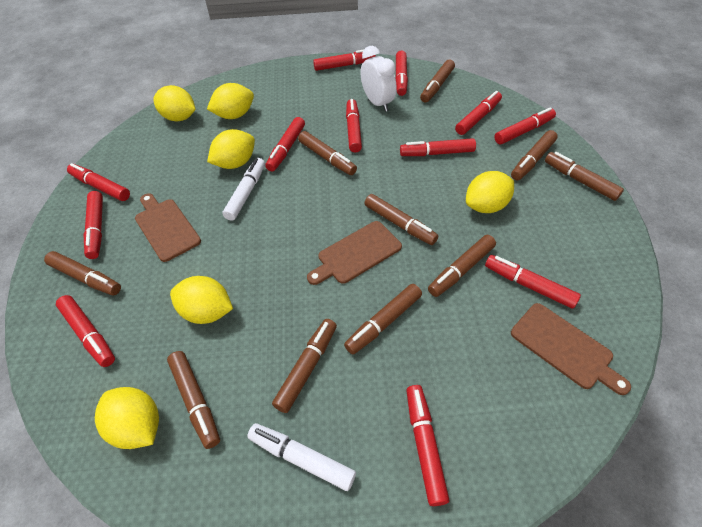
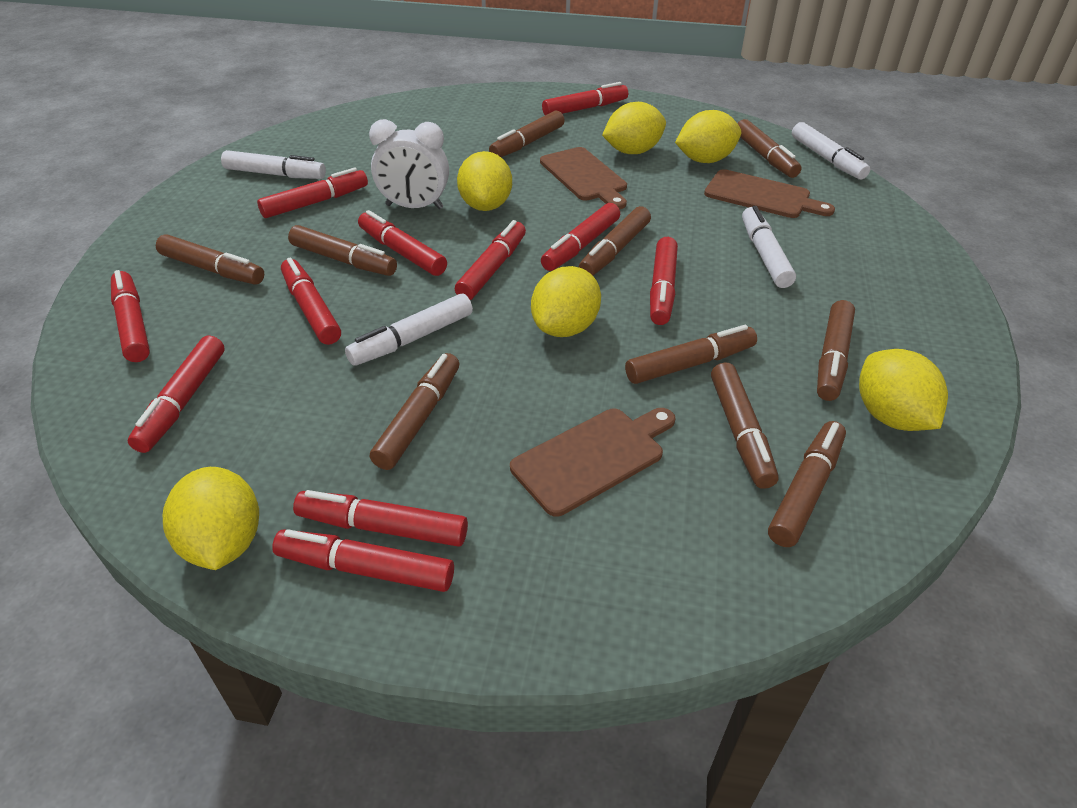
red marker: 12 -> 11
white marker: 2 -> 4

